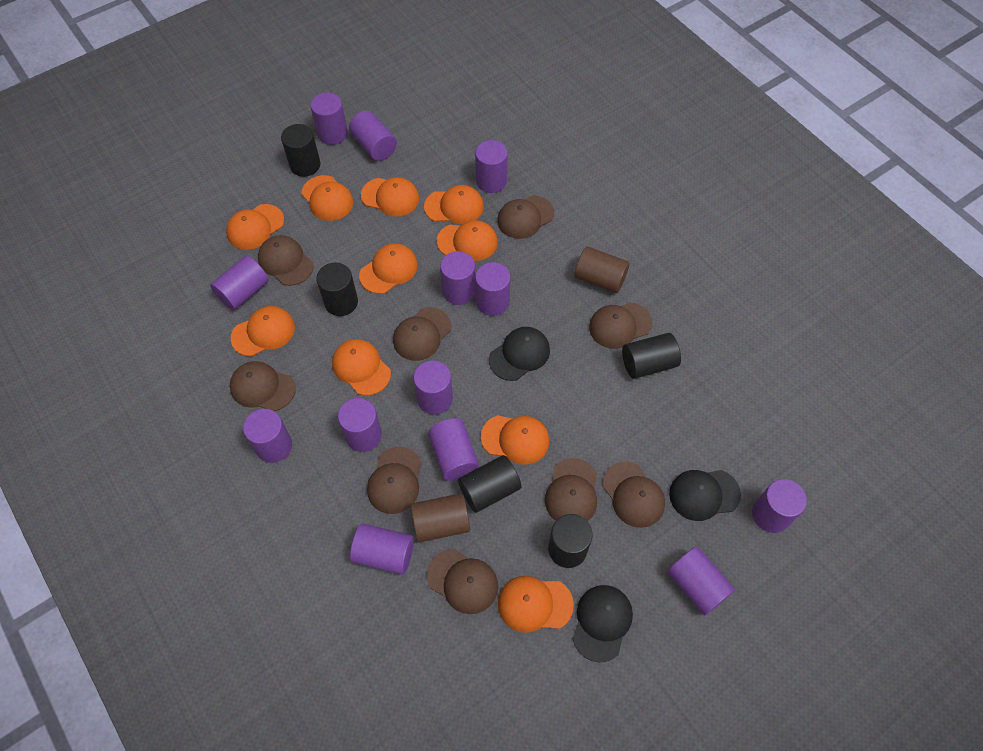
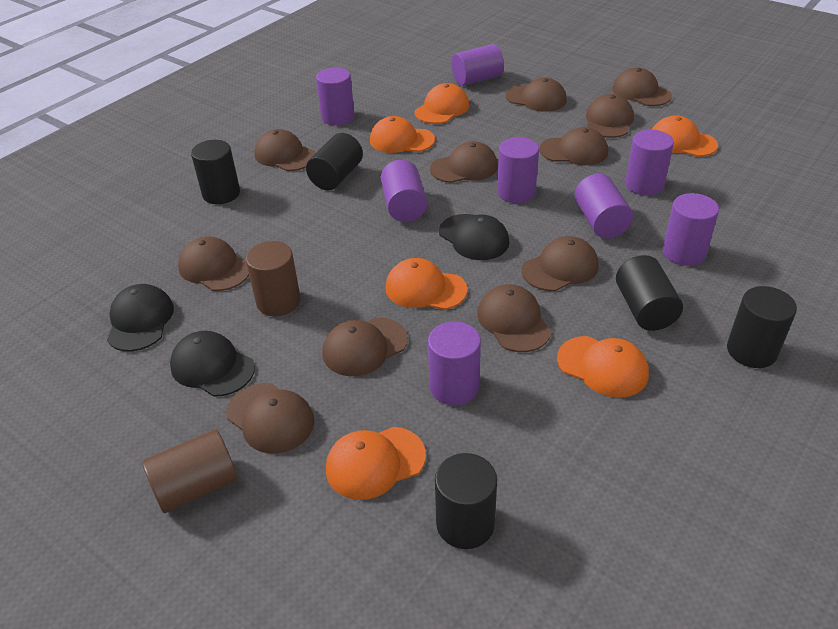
brown cap: 9 -> 11
orange cap: 10 -> 6
purple cylinder: 13 -> 8

